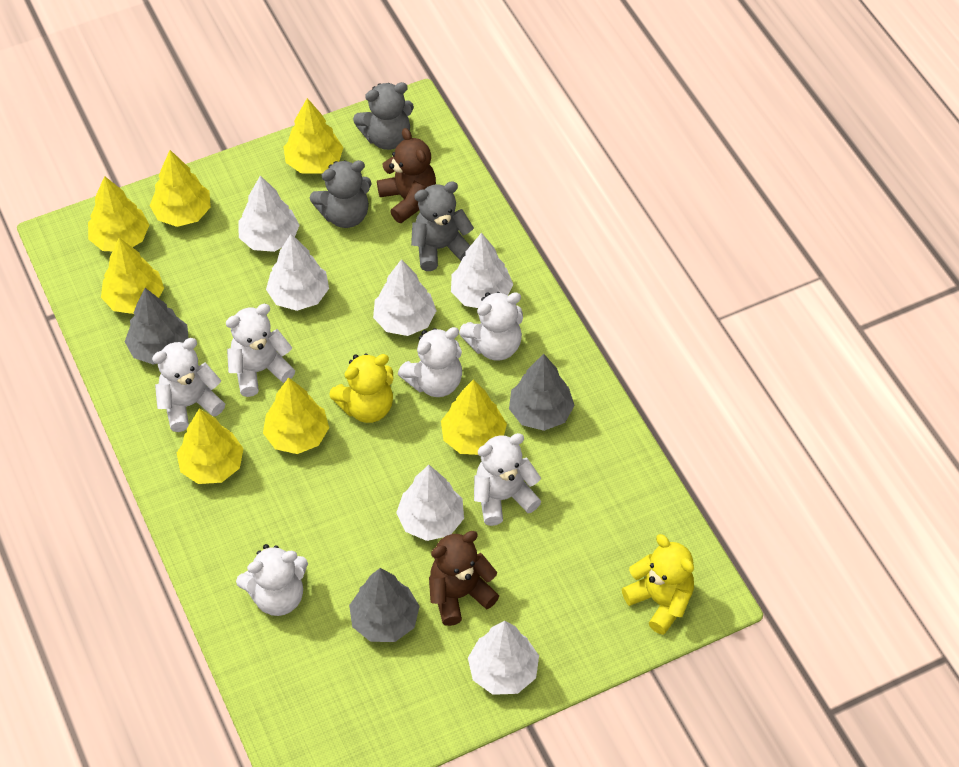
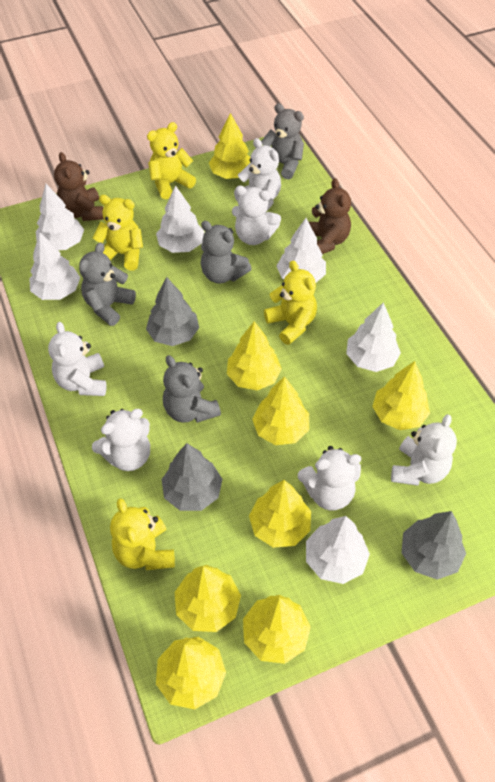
grey teddy bear: 3 -> 4
yellow teddy bear: 2 -> 4
yellow tree: 7 -> 8

